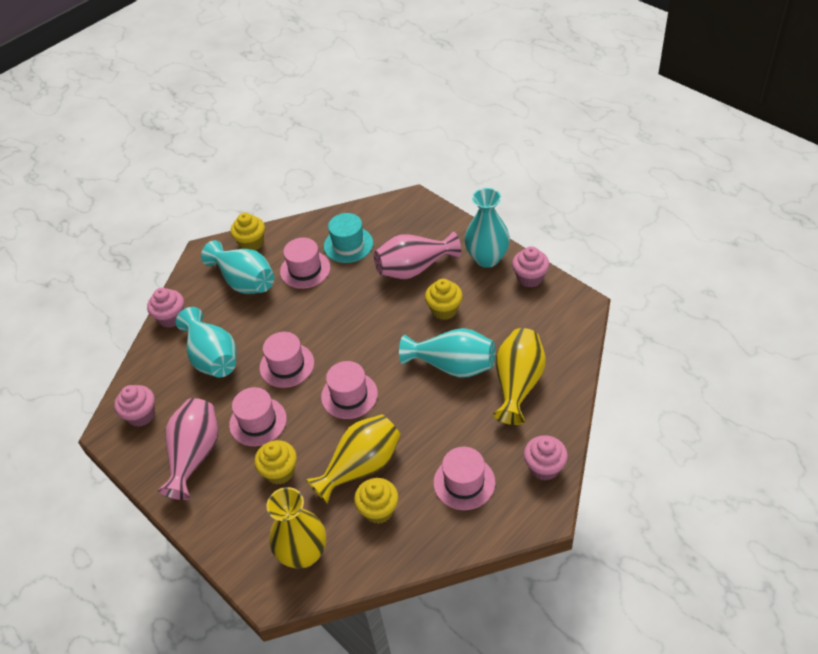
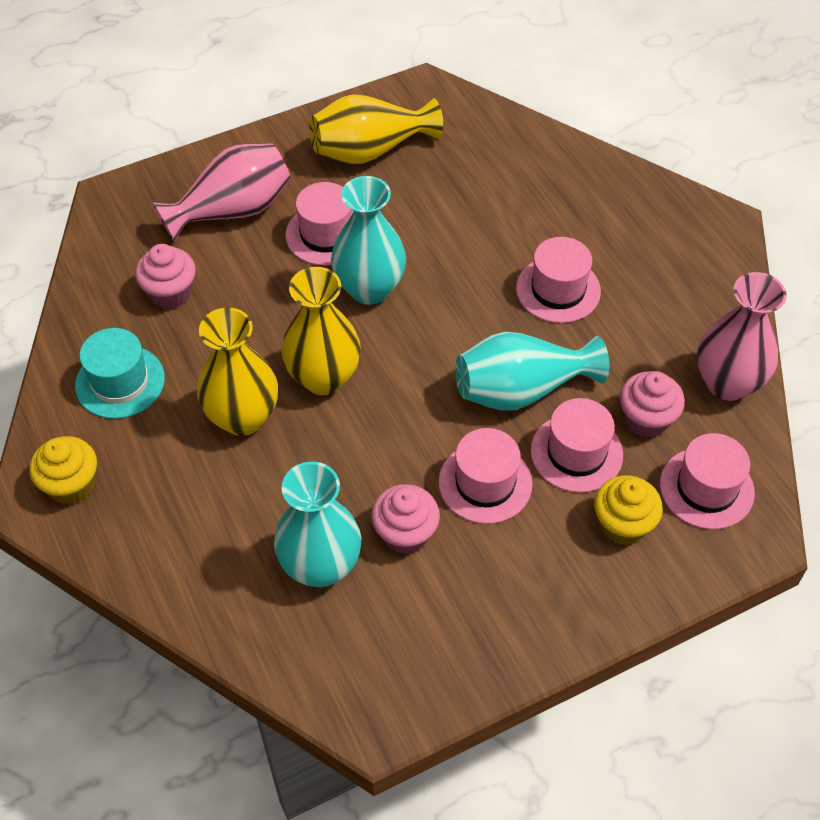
pink cupcake: 4 -> 3
turquoise vase: 4 -> 3
yellow cupcake: 4 -> 2

